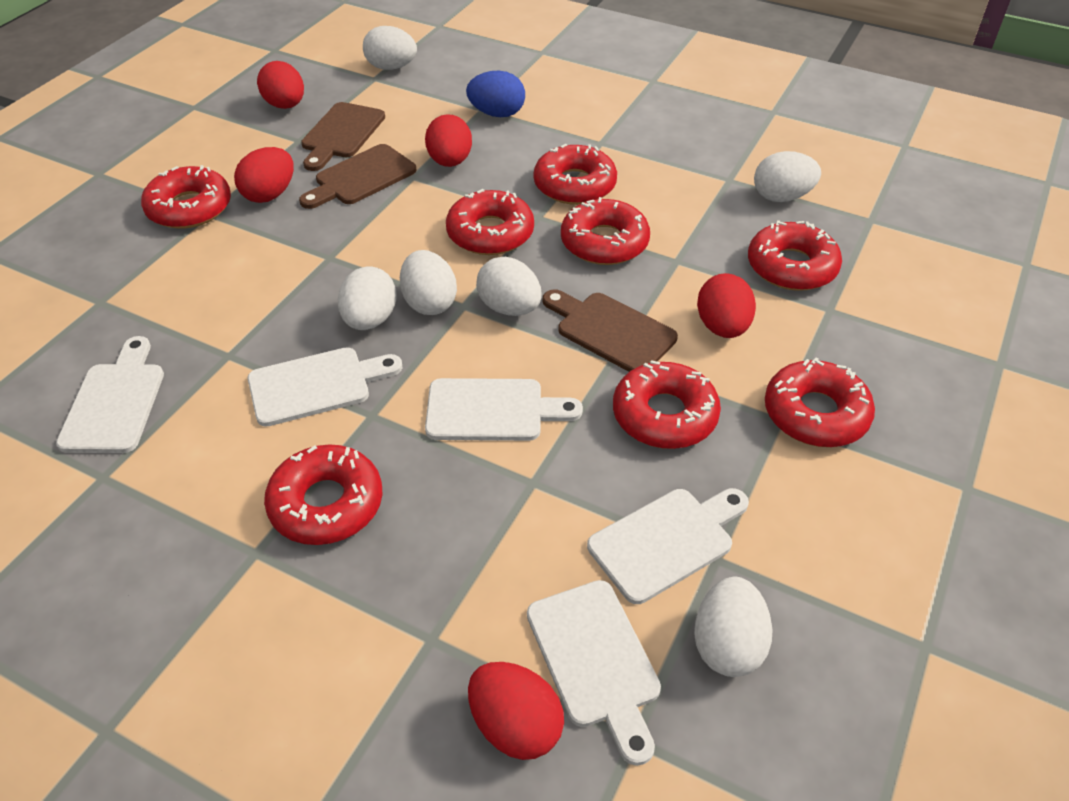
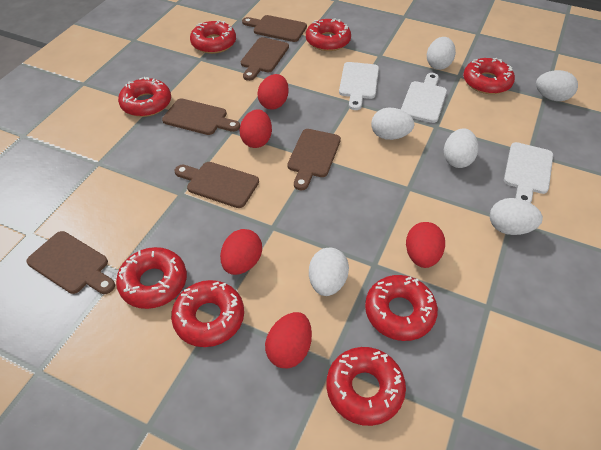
blue egg: 1 -> 0
brown cutting board: 3 -> 6
white cutting board: 5 -> 3

